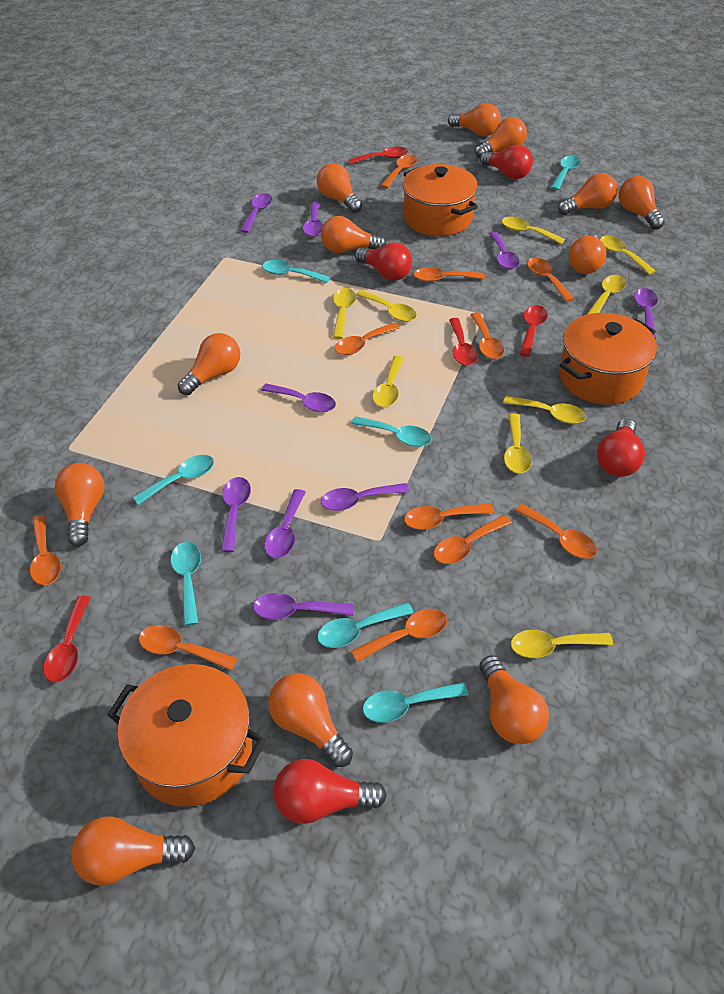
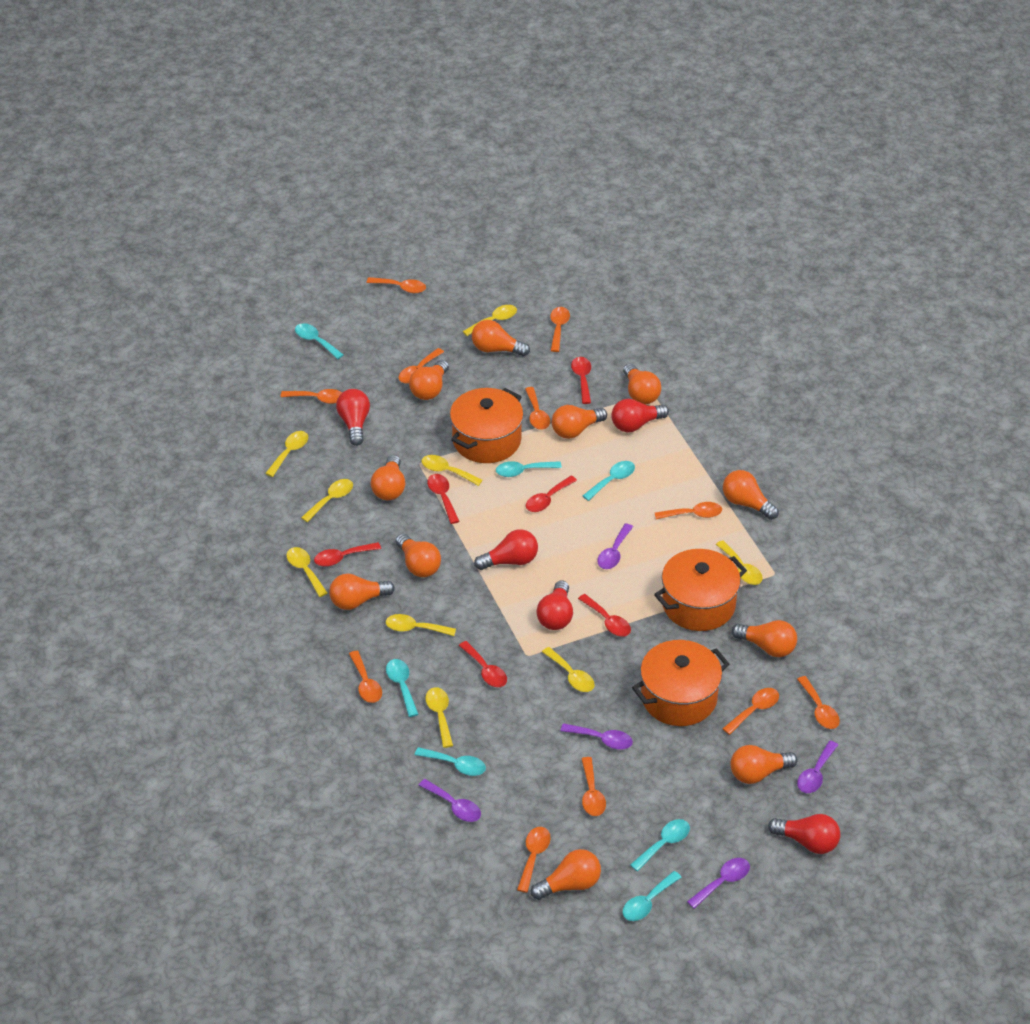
orange light bulb: 12 -> 11
purple spoon: 9 -> 5
red light bulb: 4 -> 5
red spoon: 4 -> 6

